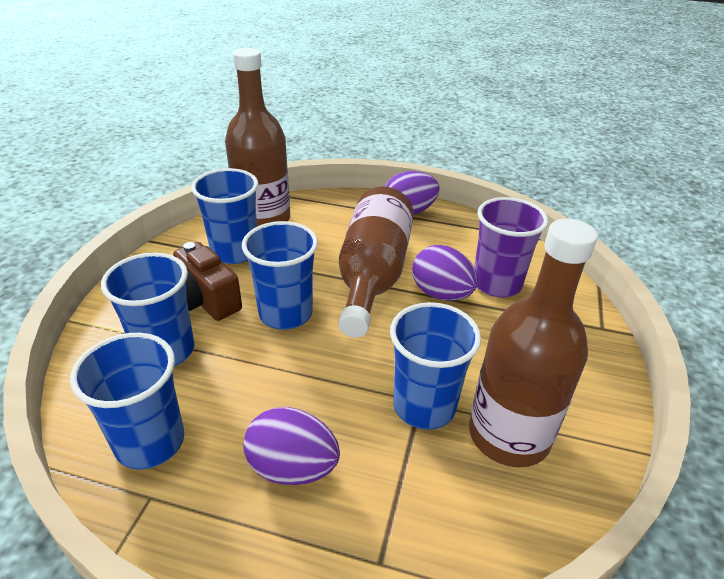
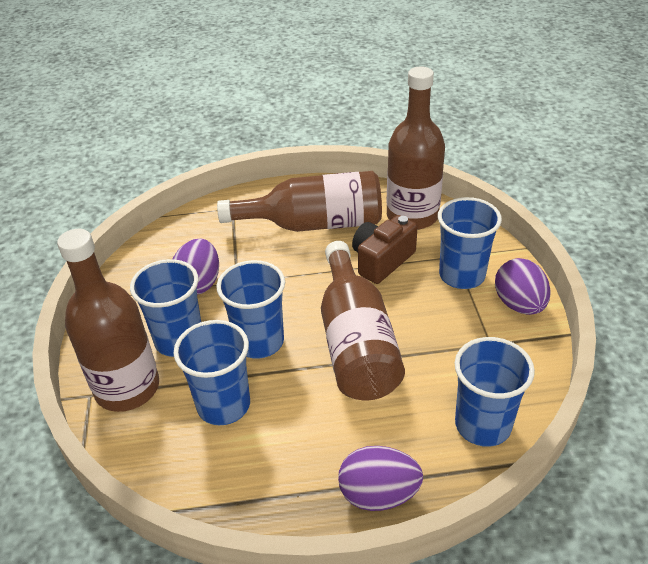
brown bottle: 3 -> 4
purple cup: 1 -> 0

